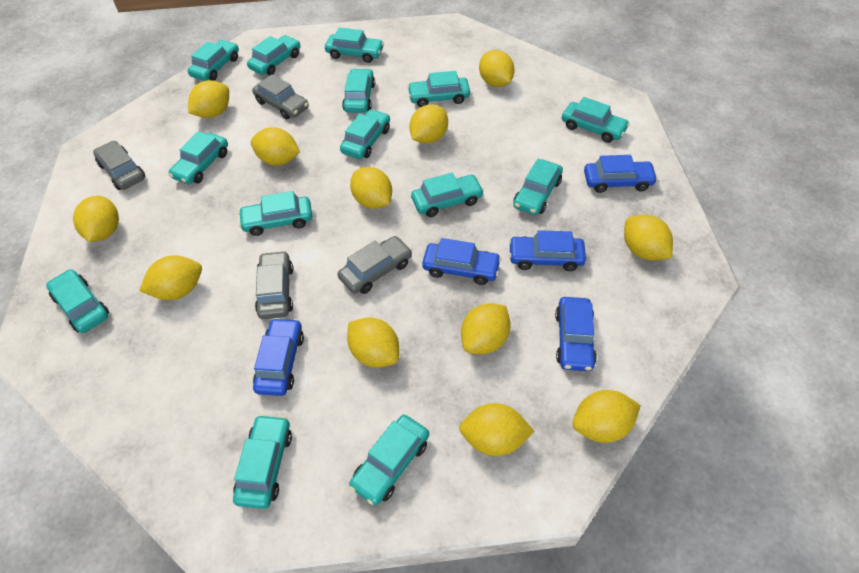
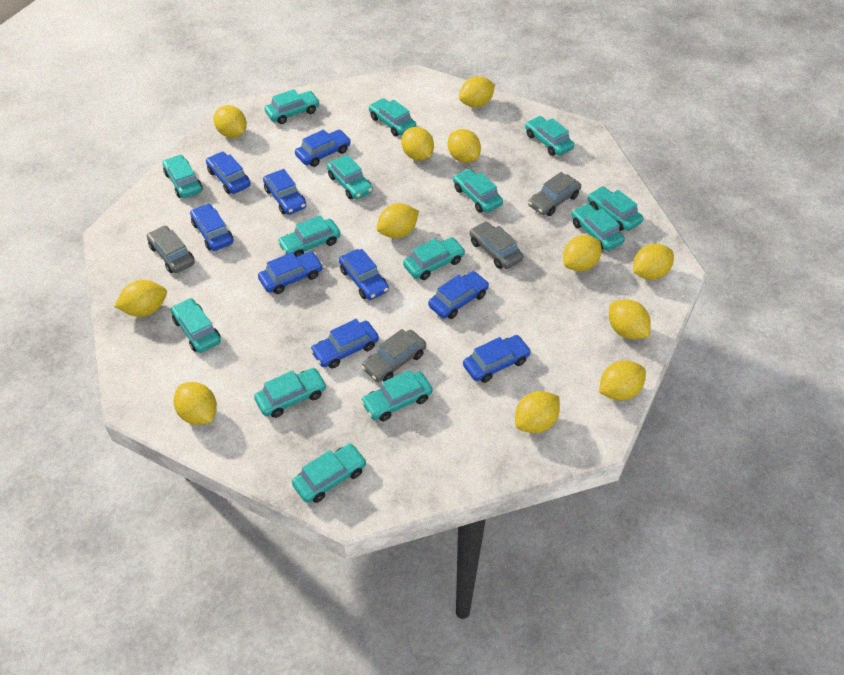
blue car: 5 -> 9

